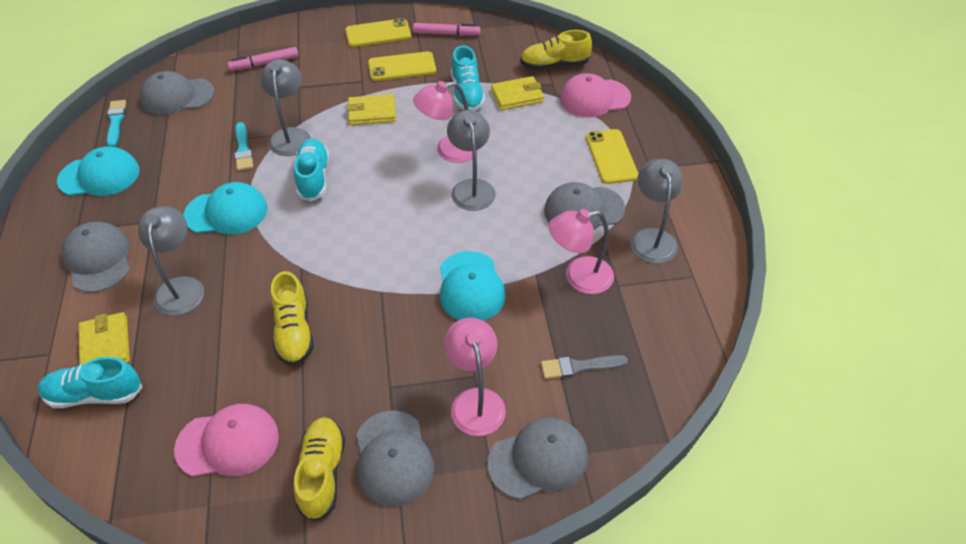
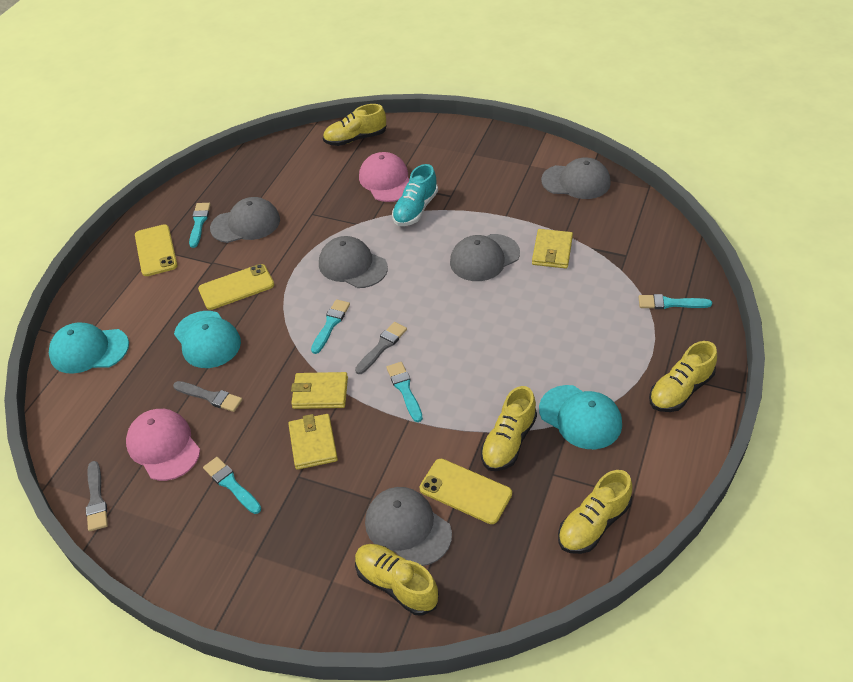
grey brush: 1 -> 3
grey lamp: 4 -> 0
pink lamp: 3 -> 0
pink marker: 2 -> 0
turquoise brush: 2 -> 5
turquoise shoe: 3 -> 1
yellow shoe: 3 -> 5

